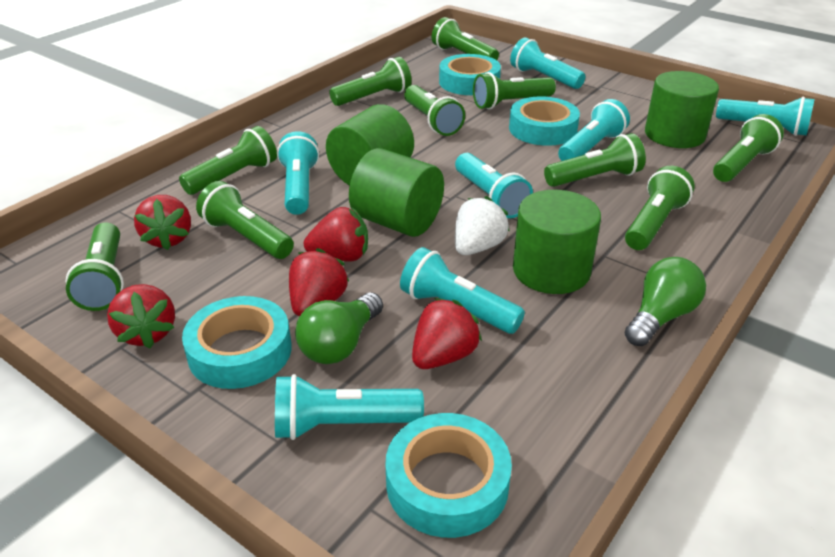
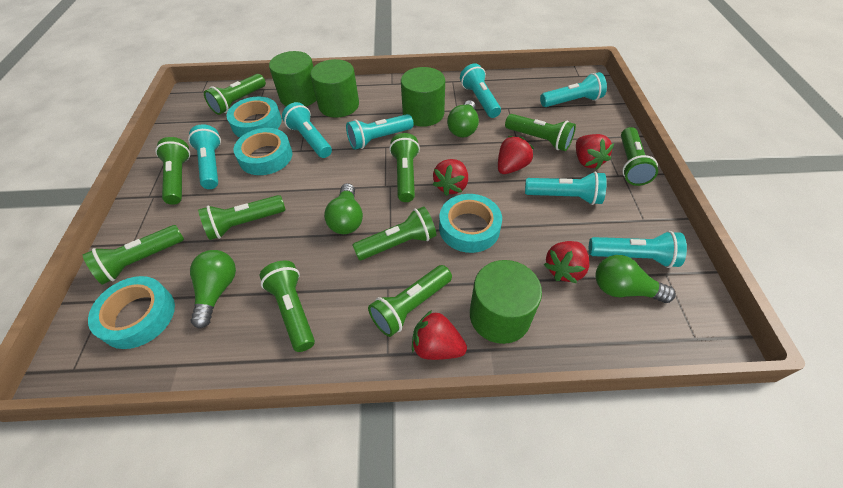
green light bulb: 2 -> 4
white strawberry: 1 -> 0

